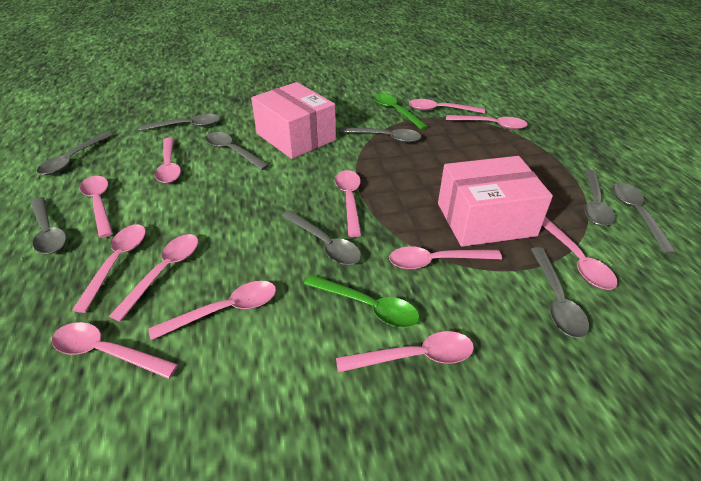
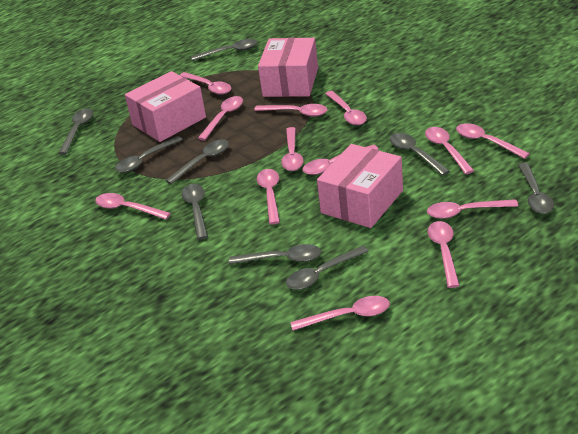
green spoon: 2 -> 0
pink box: 2 -> 3
pink spoon: 12 -> 13

